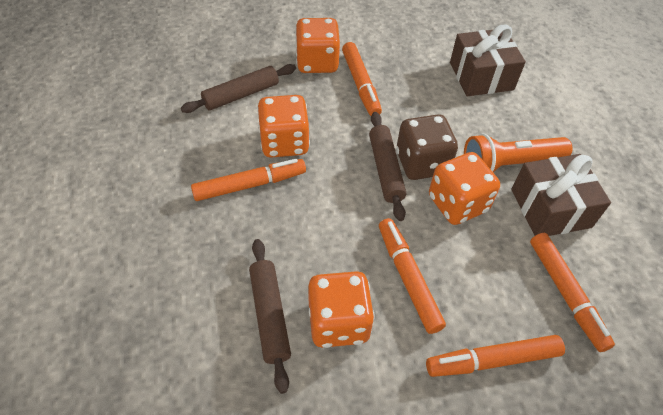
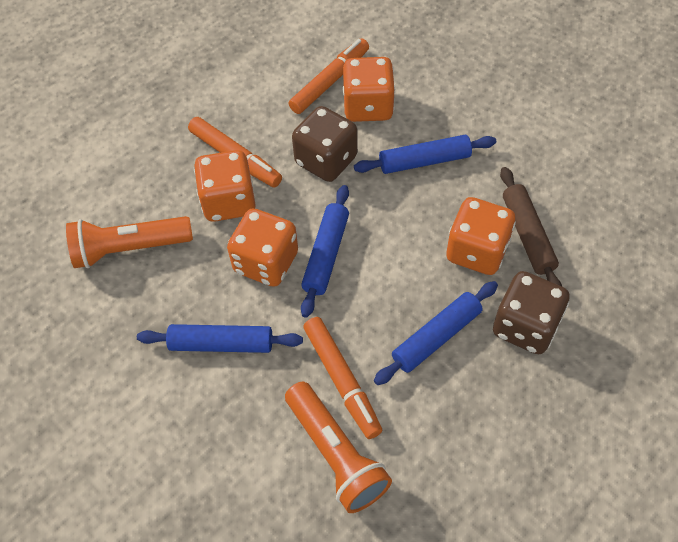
blue rolling pin: 0 -> 4
brown dice: 1 -> 2
brown gift: 2 -> 0
brown rolling pin: 3 -> 1
orange flashlight: 1 -> 2
orange marker: 5 -> 3

